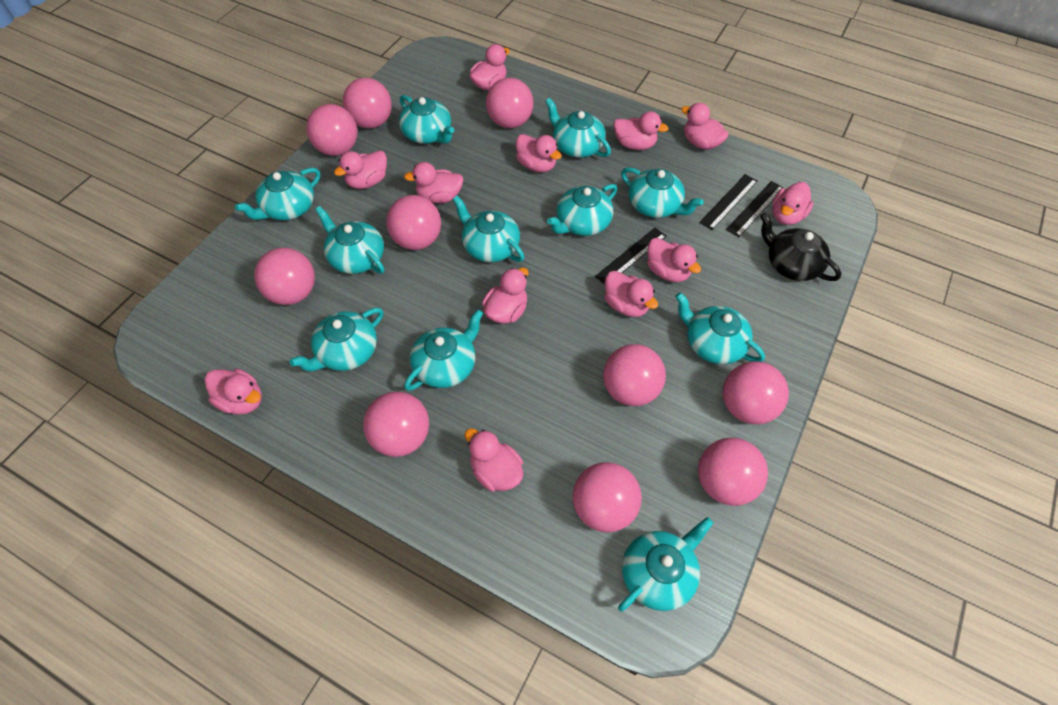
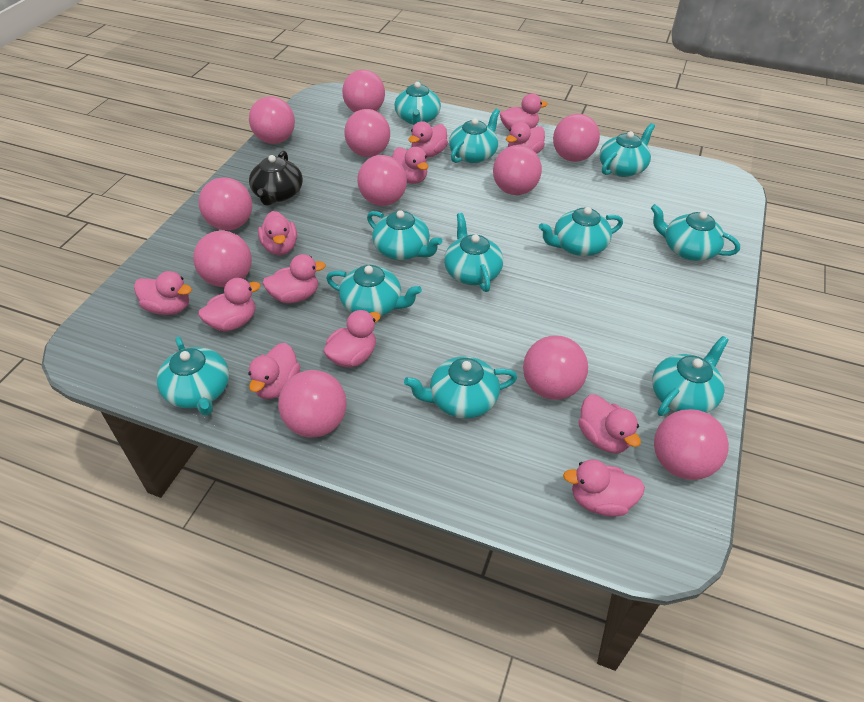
black ruler: 3 -> 0
pink ball: 10 -> 11

